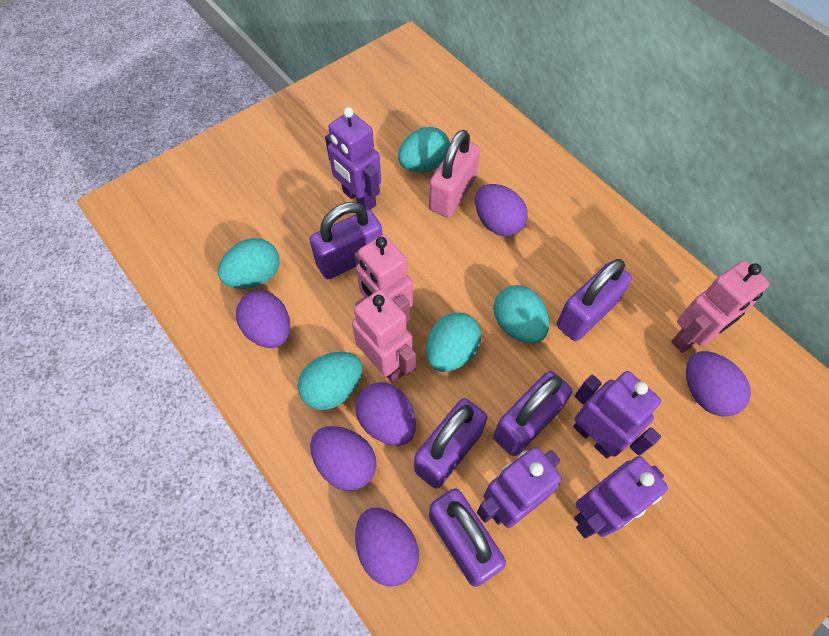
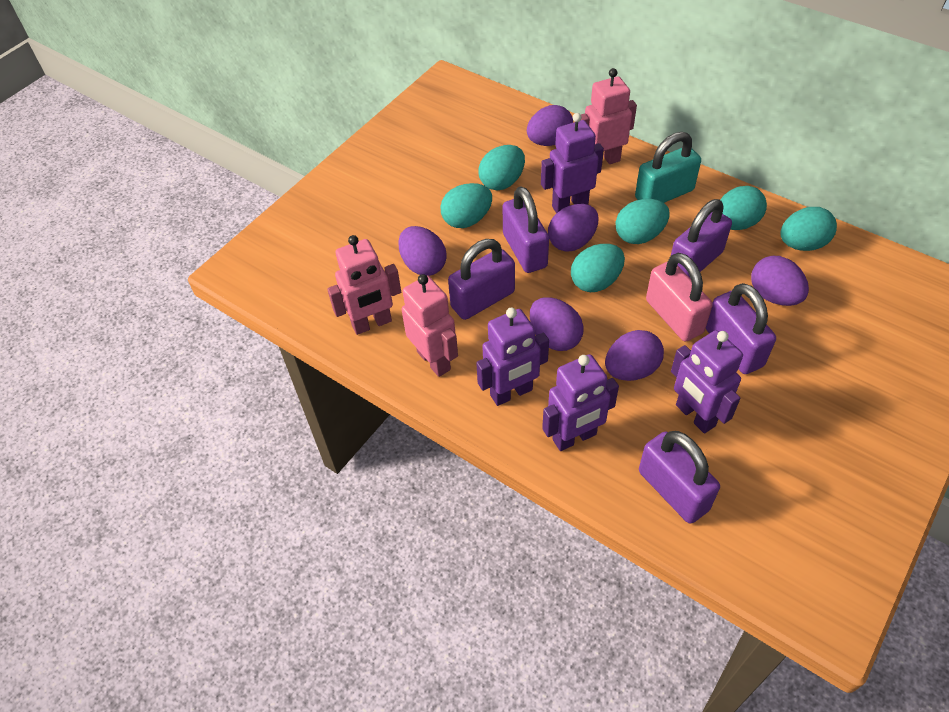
turquoise egg: 5 -> 6
turquoise padlock: 0 -> 1

